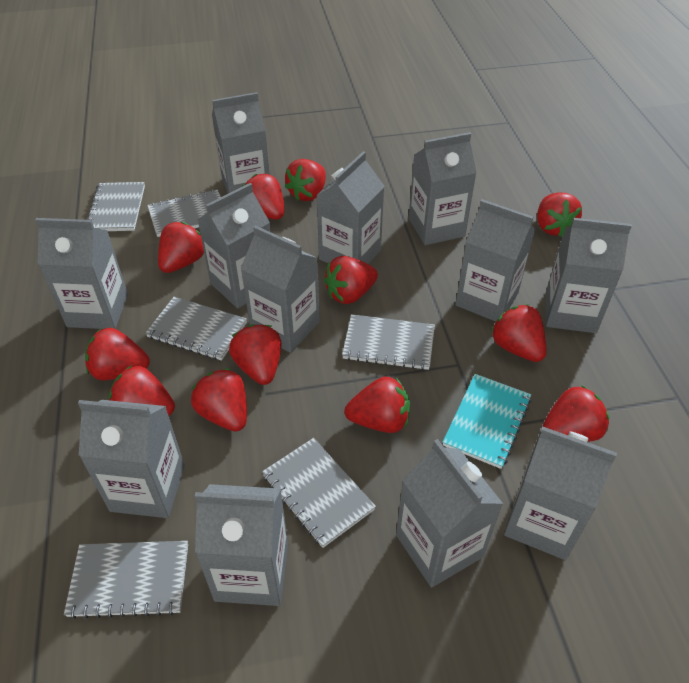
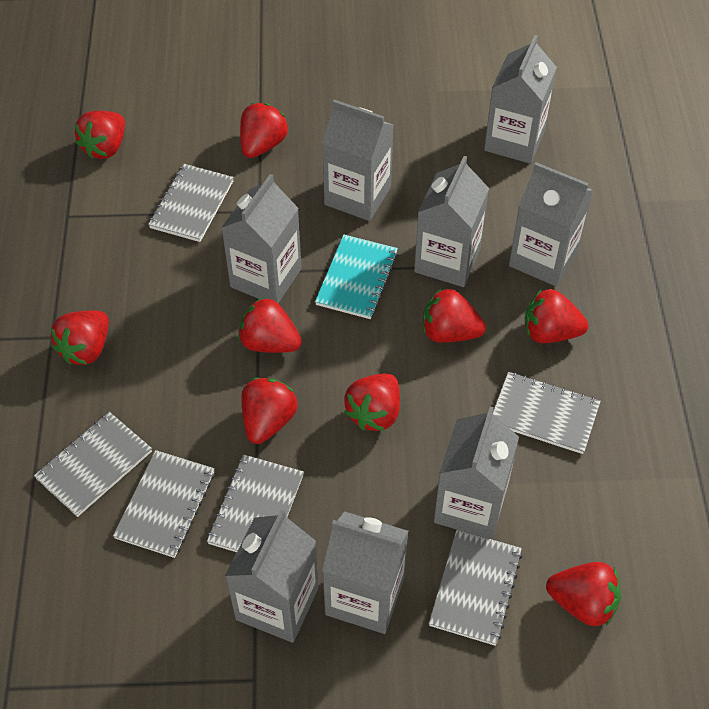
grey carton: 12 -> 8
red strawberry: 12 -> 9

